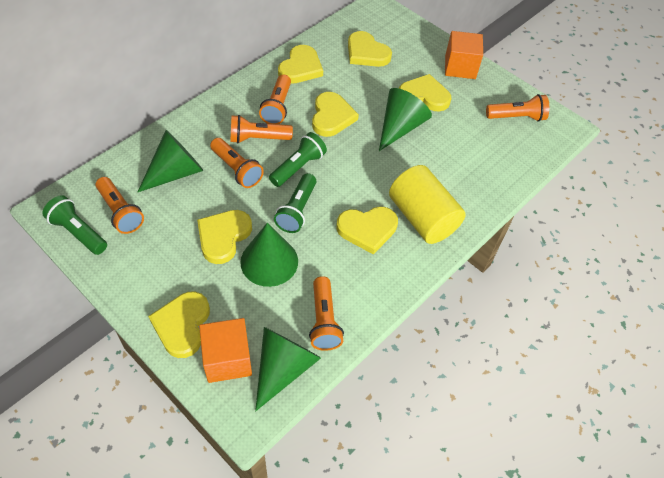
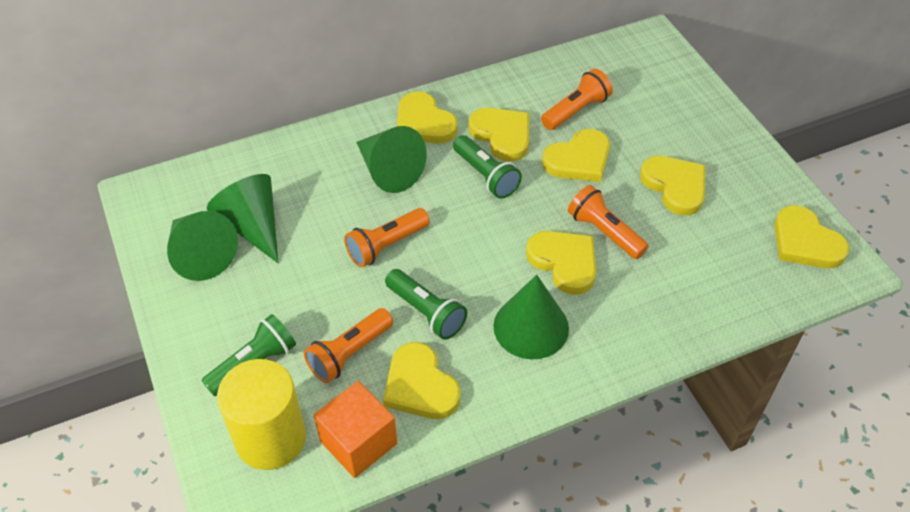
orange cube: 2 -> 1
orange flashlight: 6 -> 4

